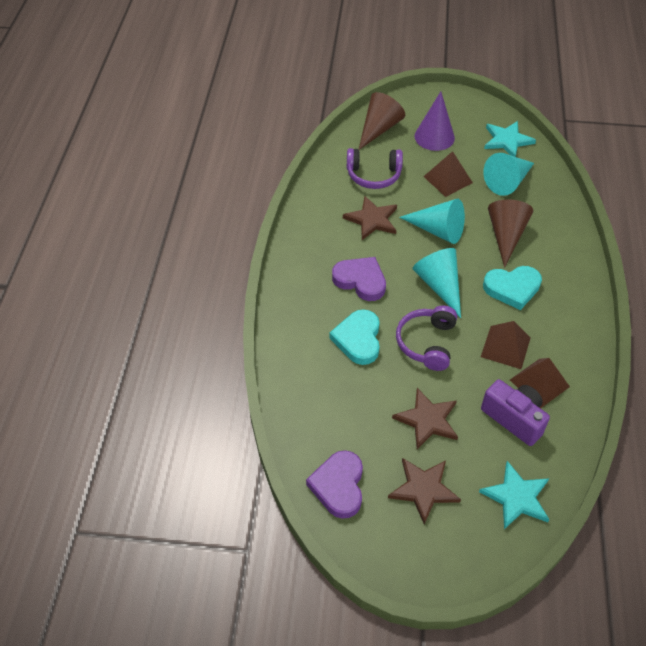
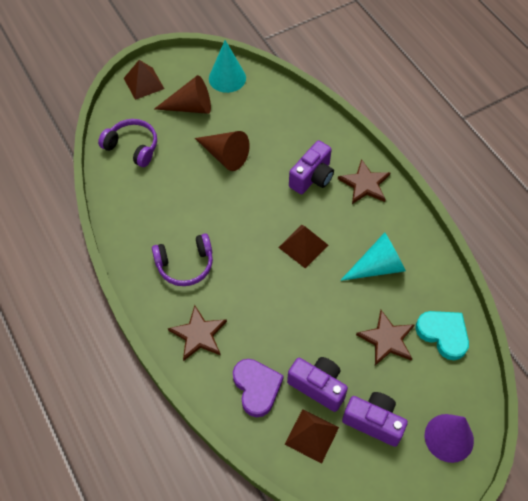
purple camera: 1 -> 3
purple heart: 2 -> 1
turquoise cone: 3 -> 2
turquoise heart: 2 -> 1
turquoise star: 2 -> 0

